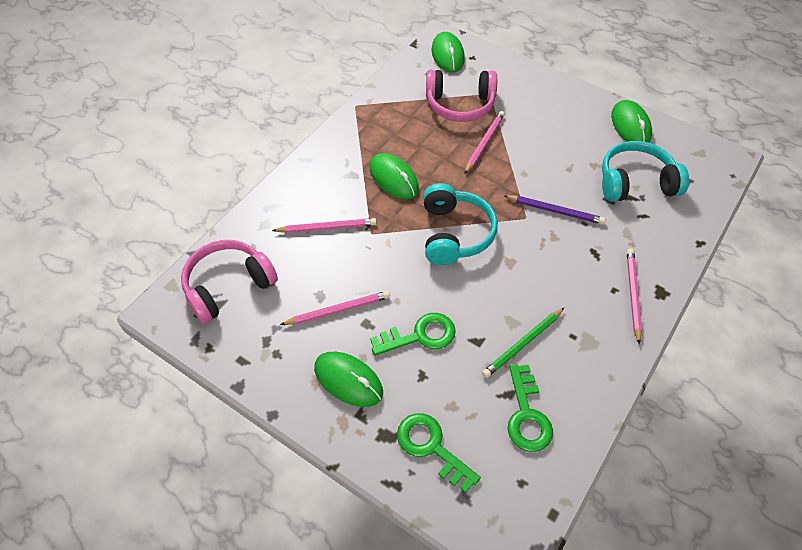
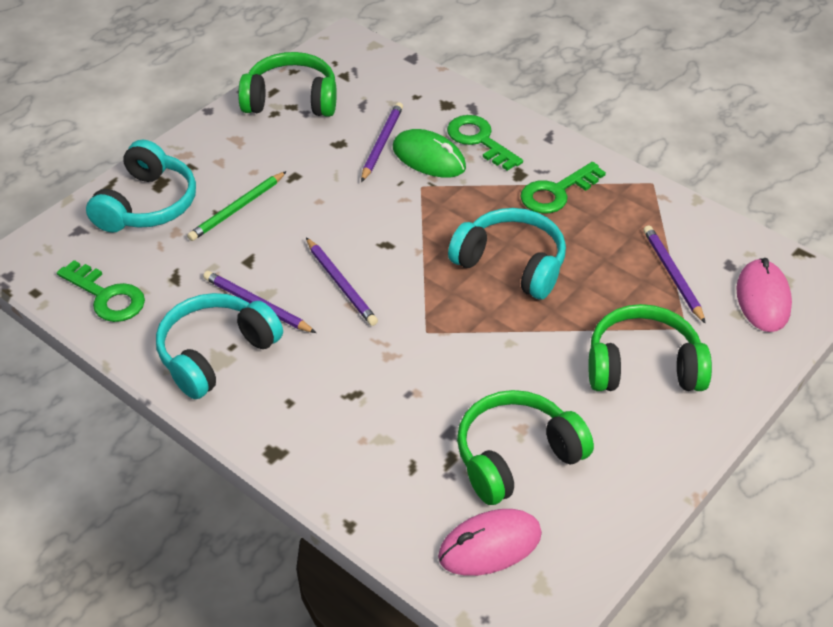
green headphones: 0 -> 3
green mouse: 4 -> 1
pink headphones: 2 -> 0
pink mouse: 0 -> 2
pink pencil: 4 -> 0
purple pencil: 1 -> 4
turquoise headphones: 2 -> 3

